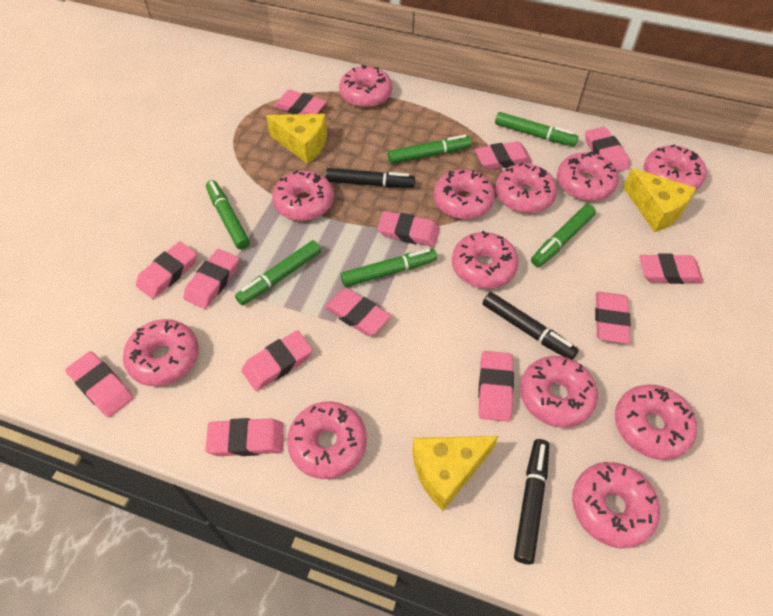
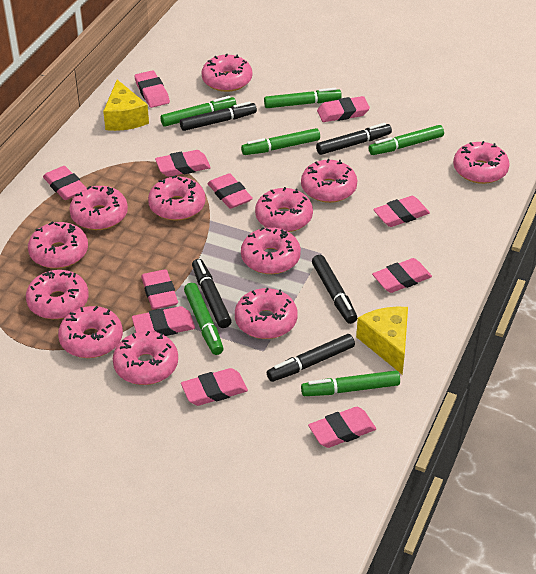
black marker: 3 -> 5
pink eraser: 13 -> 11
yellow cheese: 3 -> 2

